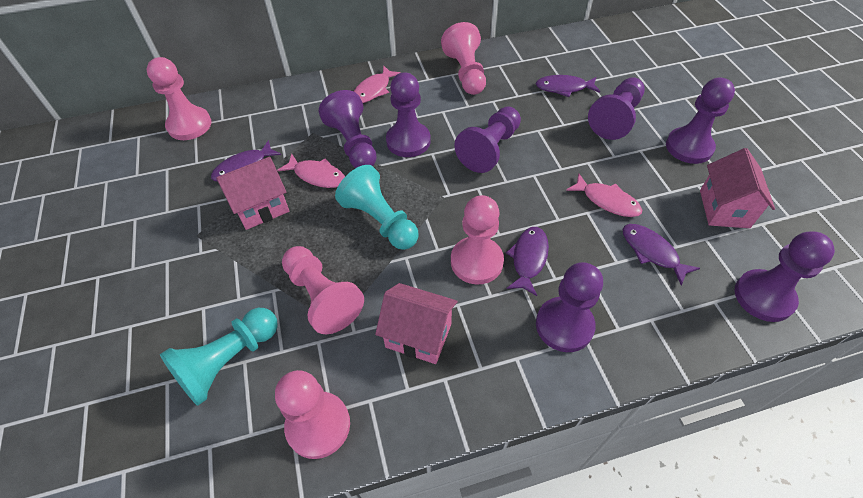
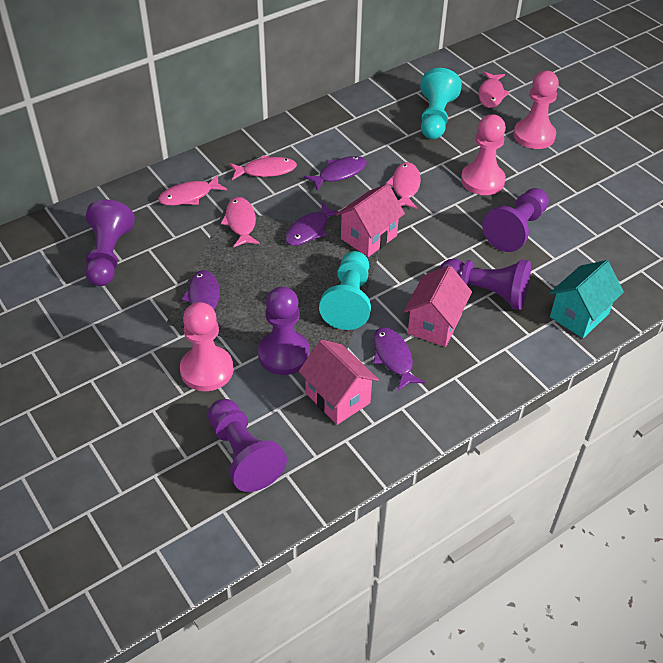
pink fish: 3 -> 5
pink pawn: 5 -> 3
purple pawn: 7 -> 5
turquoise house: 0 -> 1

